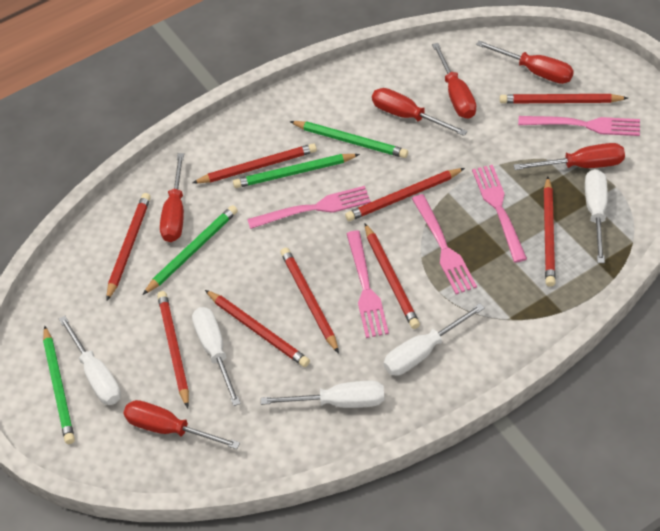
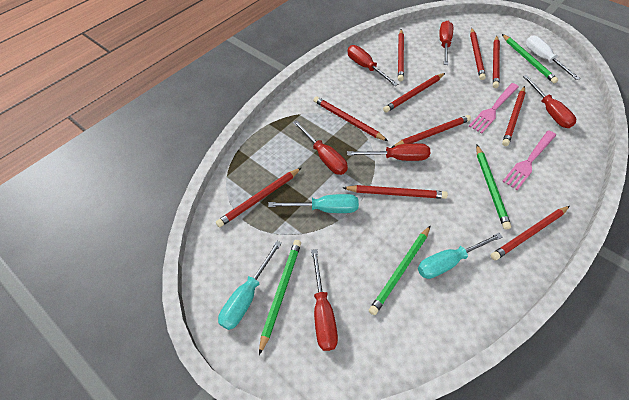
pink fork: 5 -> 2
red pencil: 9 -> 10
turquoise screwdriver: 0 -> 3
white screwdriver: 5 -> 1

